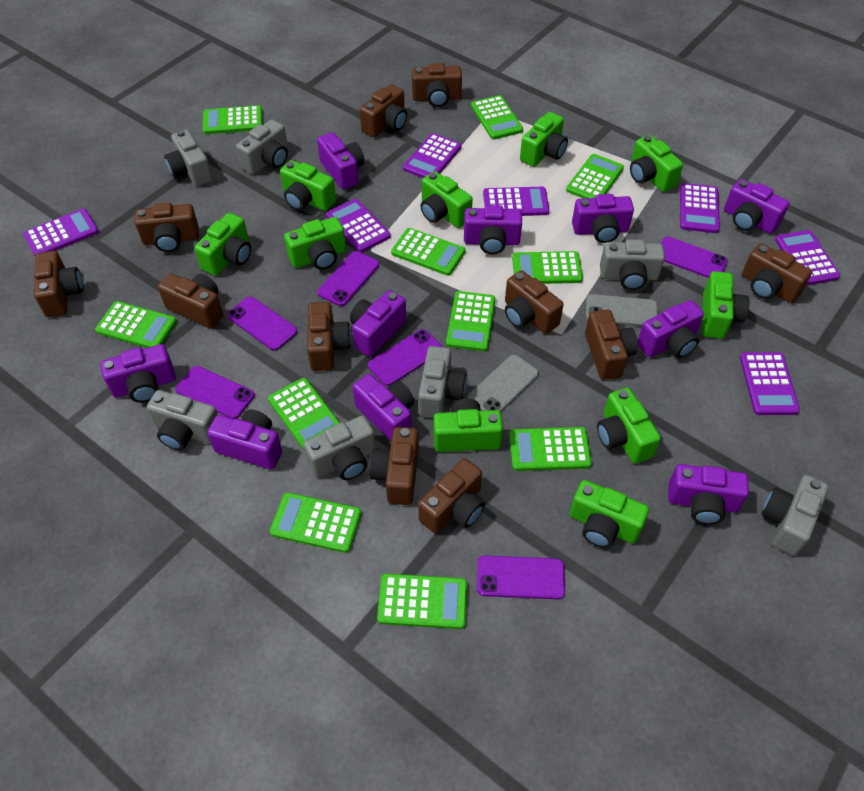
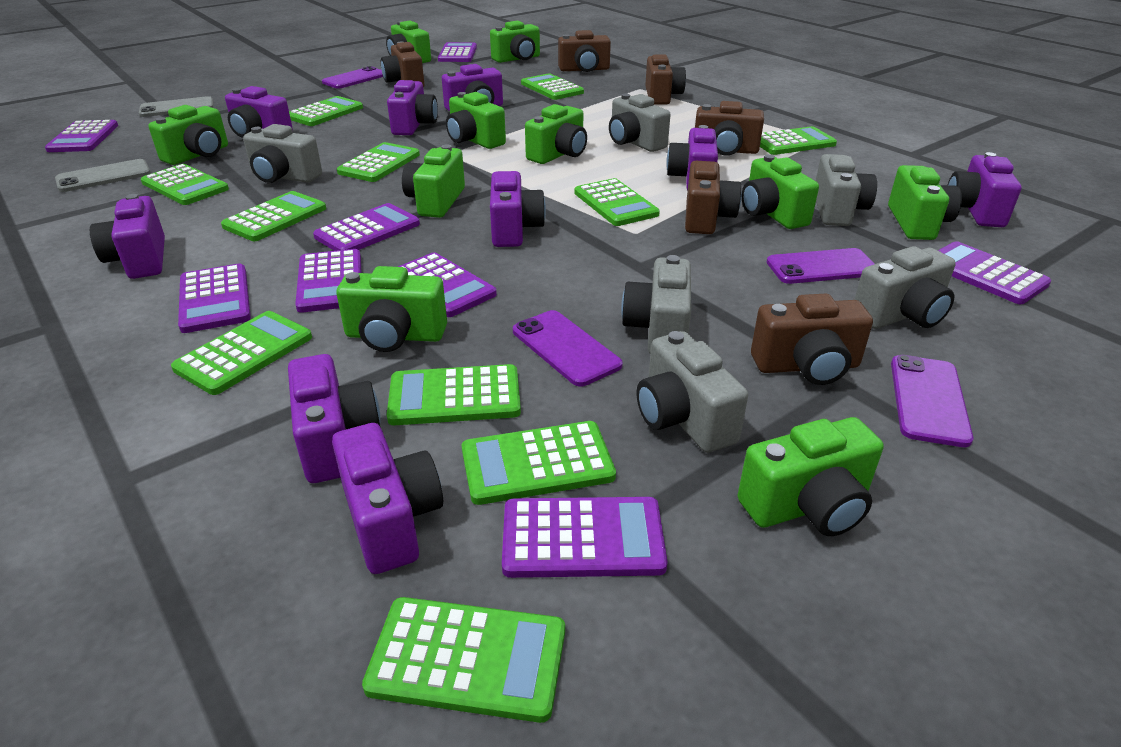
brown camera: 11 -> 6
grey camera: 7 -> 6
purple calculator: 7 -> 8
purple camera: 10 -> 9
purple phone: 6 -> 4

